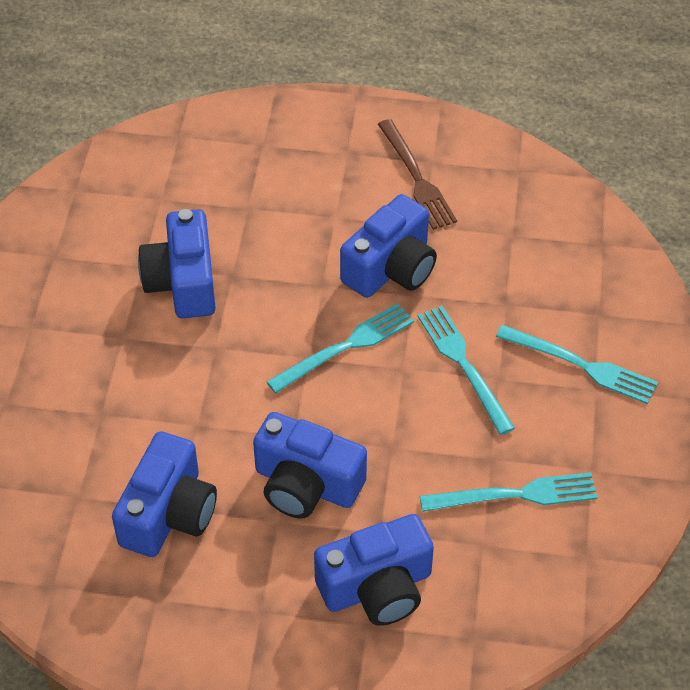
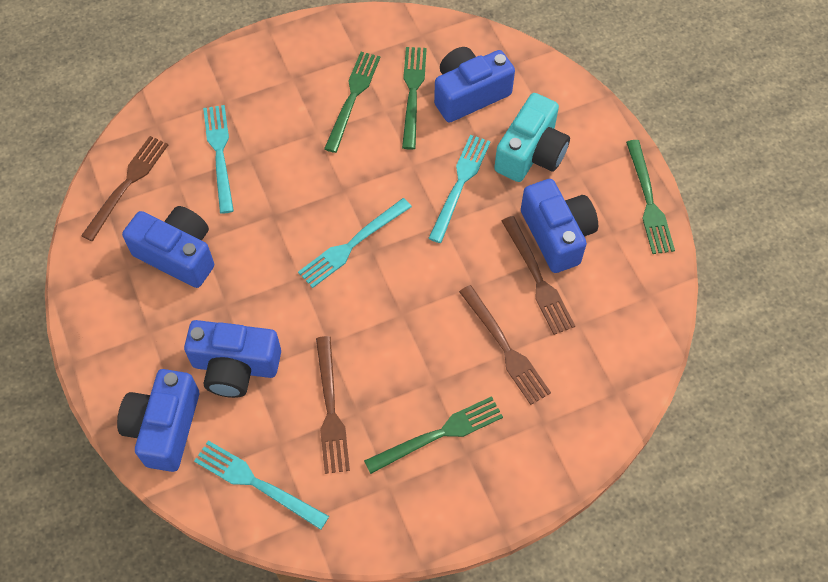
brown fork: 1 -> 4
green fork: 0 -> 4
turquoise camera: 0 -> 1

